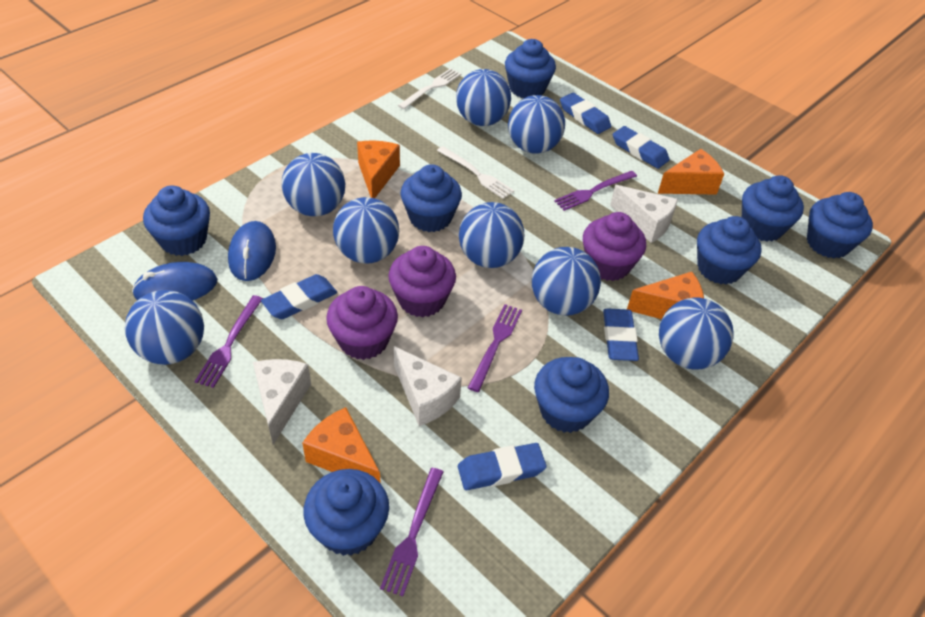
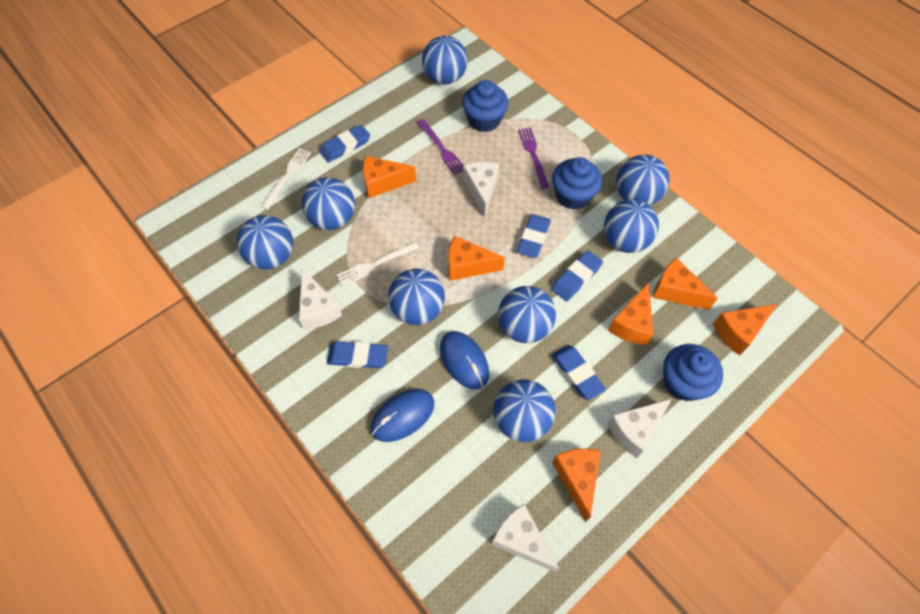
blue cupcake: 8 -> 3
orange cheese: 4 -> 6
purple cupcake: 3 -> 0
purple fork: 4 -> 2
white cheese: 3 -> 4

